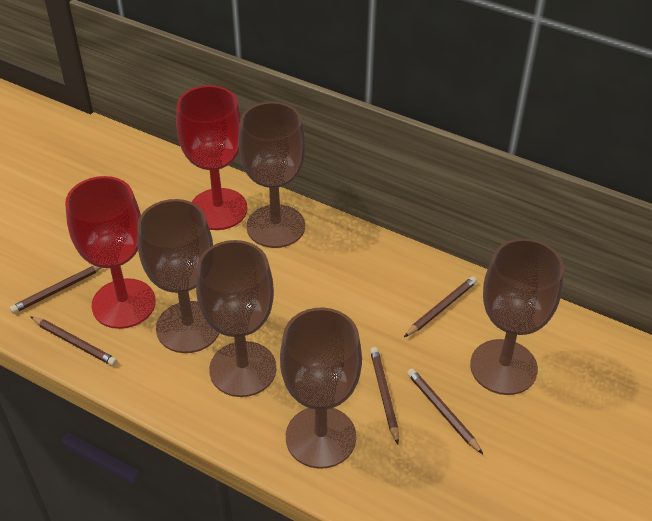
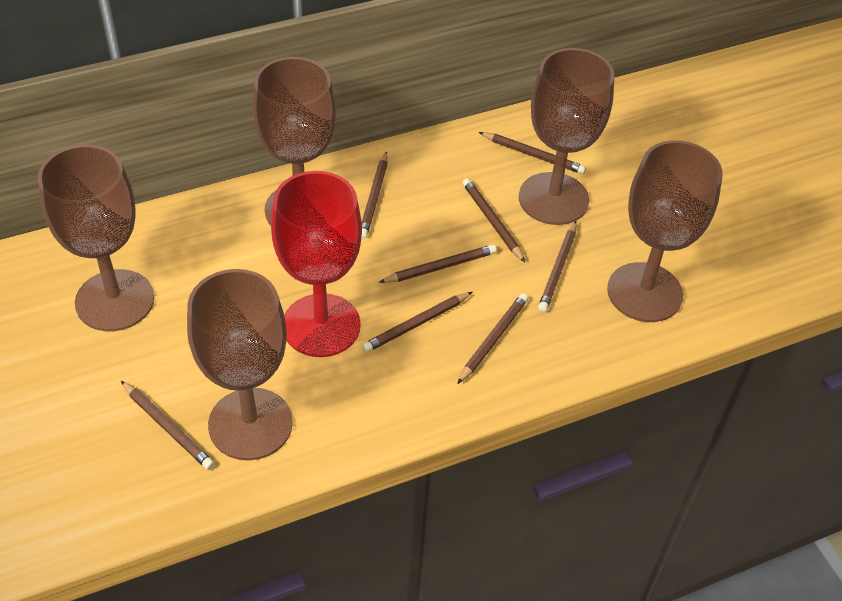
brown pencil: 5 -> 8
red goblet: 2 -> 1

